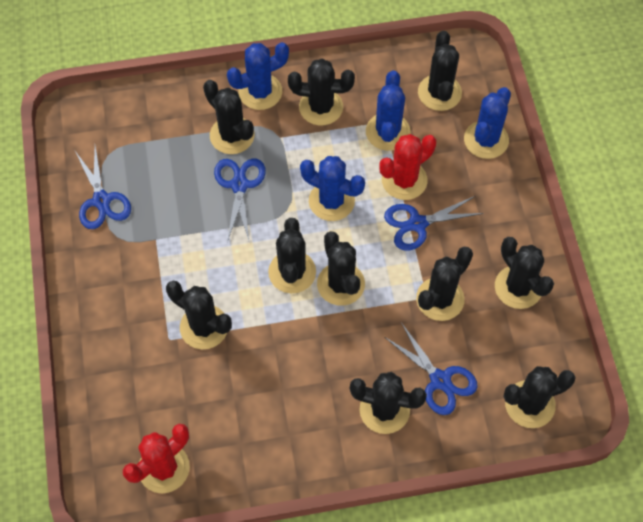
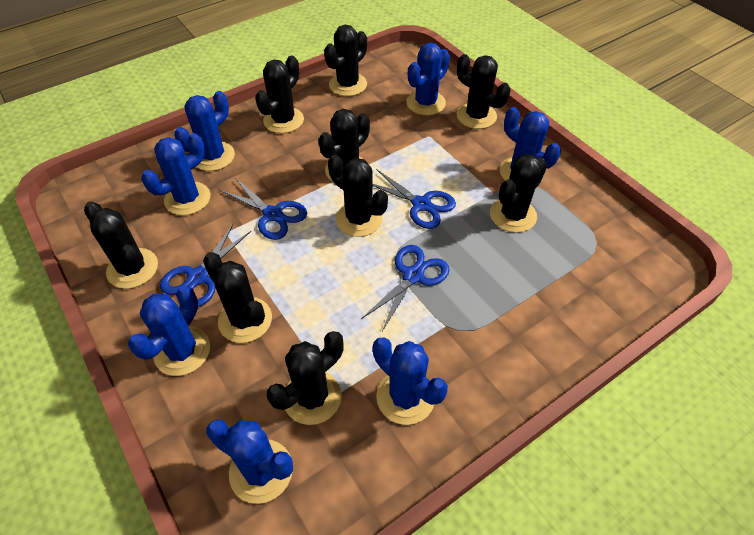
black cactus: 10 -> 9
blue cactus: 4 -> 7
red cactus: 2 -> 0

